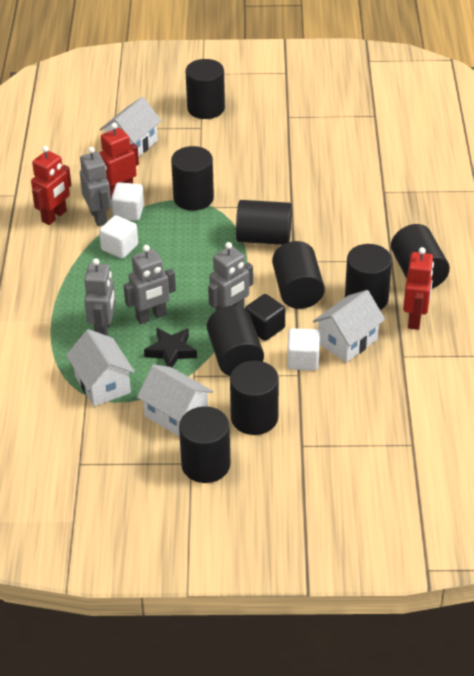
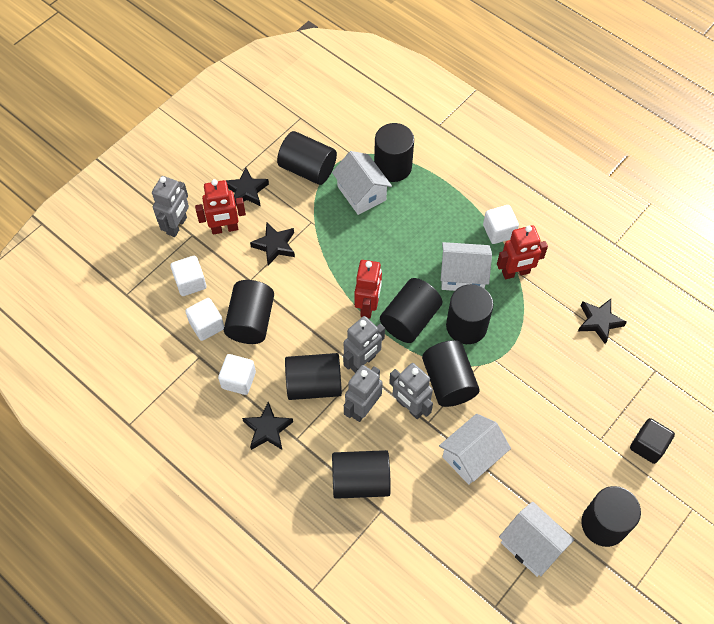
black star: 1 -> 4
white cube: 3 -> 4

